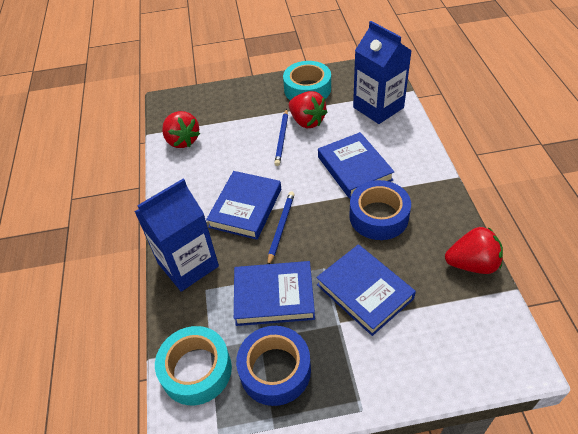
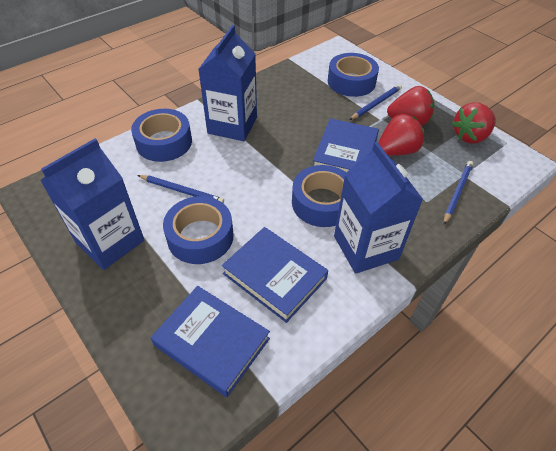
blue book: 4 -> 3
blue carton: 2 -> 3
blue pencil: 2 -> 3
blue tape: 2 -> 4
turquoise tape: 2 -> 0

